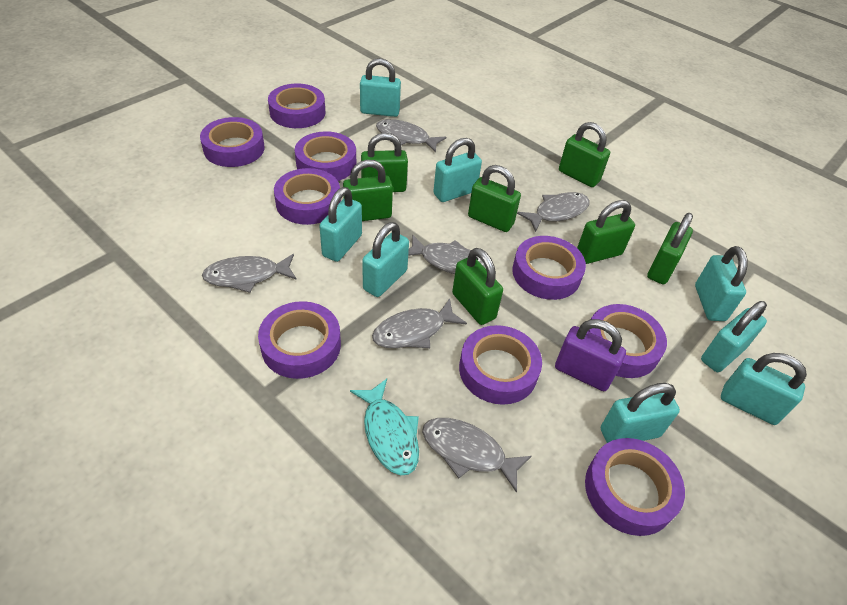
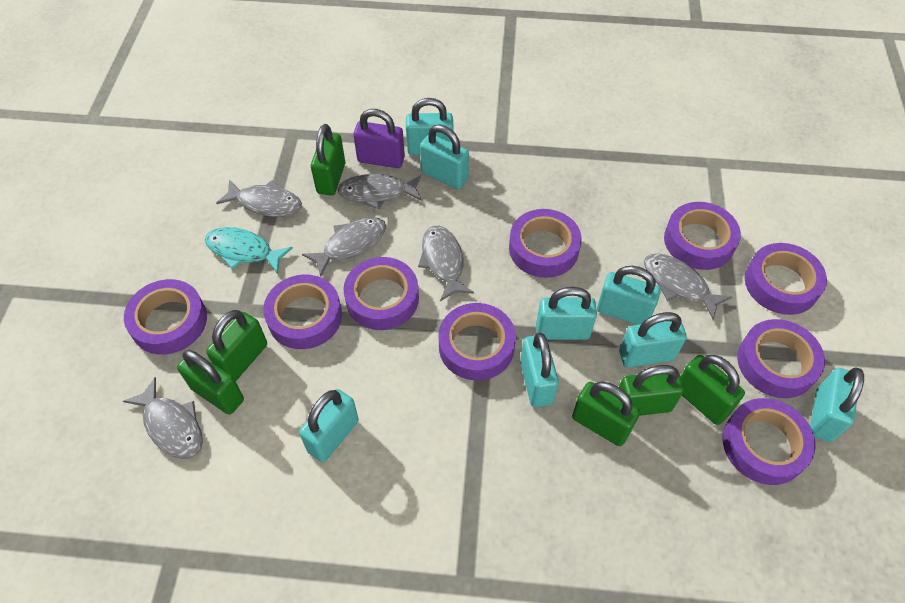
green padlock: 7 -> 6

